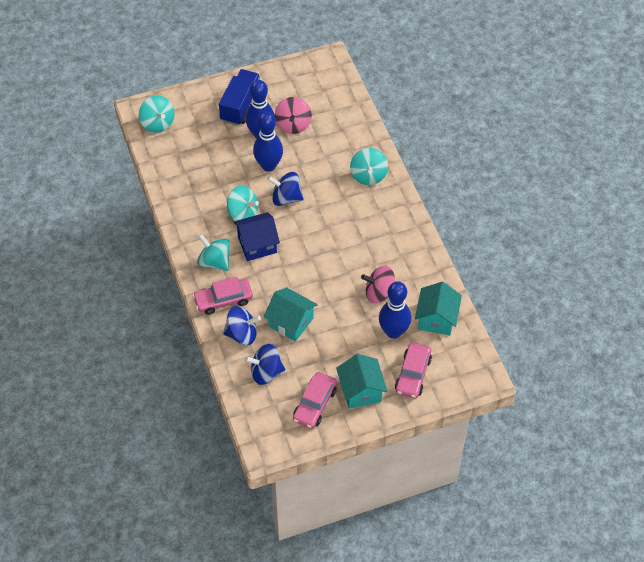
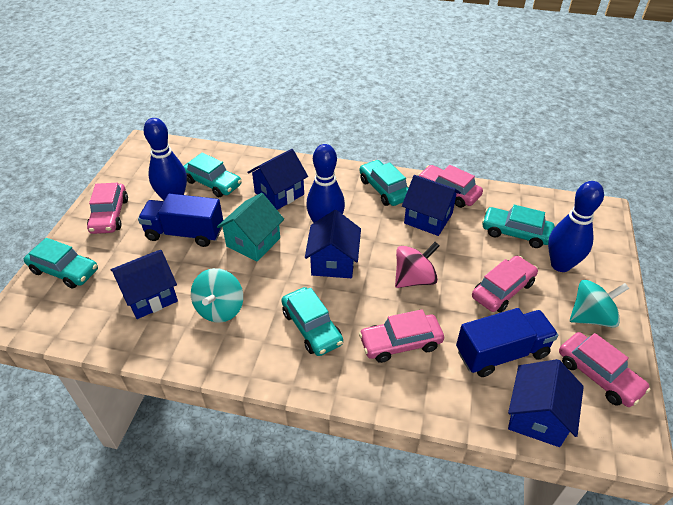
blue house: 1 -> 5
blue spinning top: 3 -> 0
blue truck: 1 -> 2
pink car: 3 -> 5
pink spinning top: 2 -> 1
turquoise car: 0 -> 5
turquoise house: 3 -> 1
turquoise spinning top: 4 -> 2

